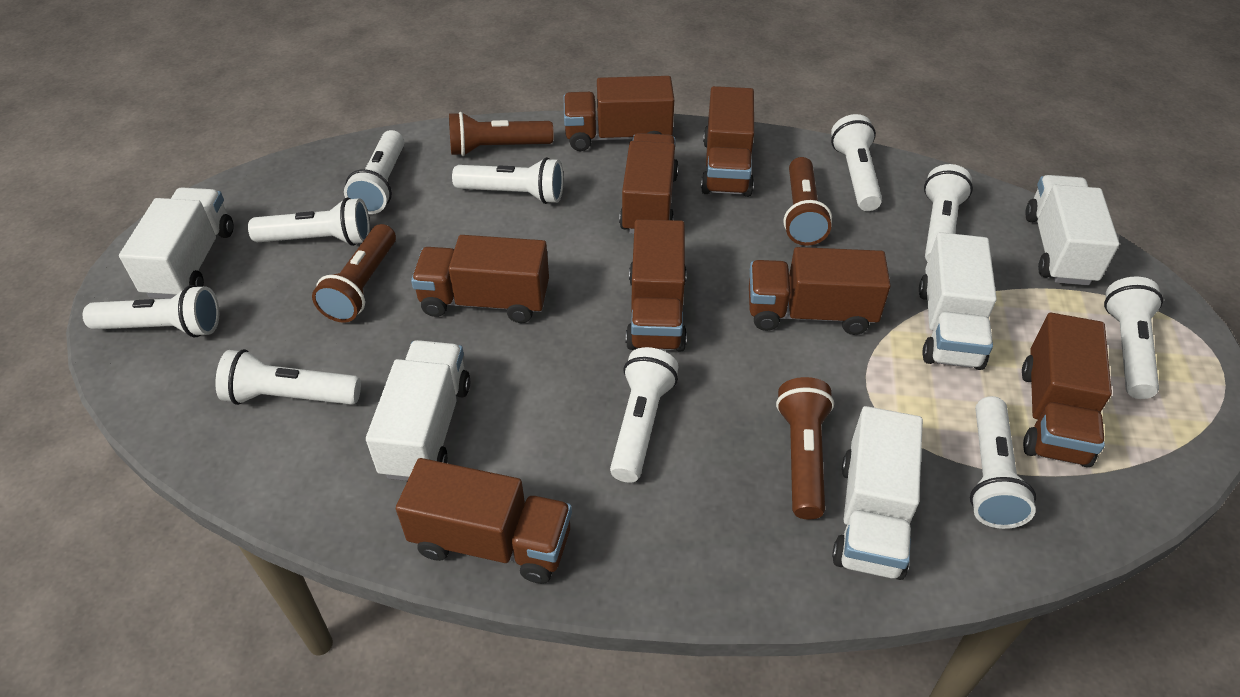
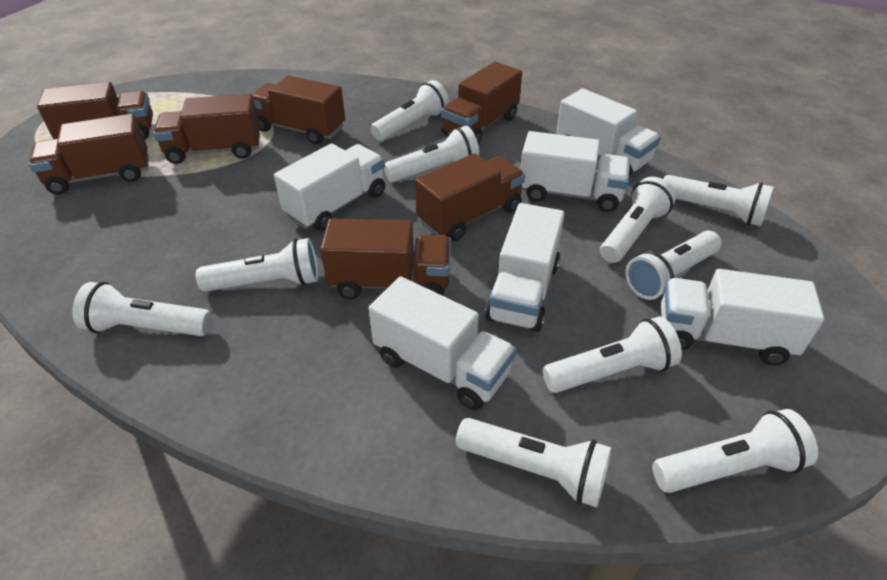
brown flashlight: 4 -> 0
brown truck: 8 -> 7
white truck: 5 -> 6

